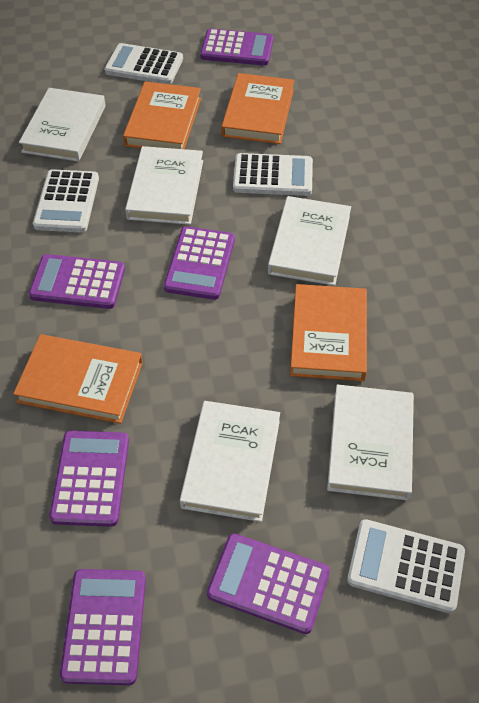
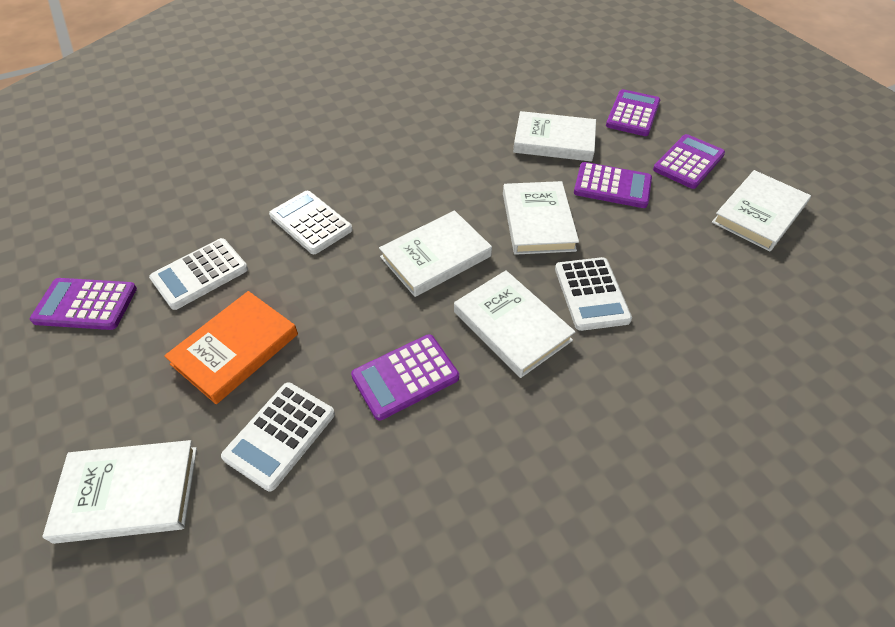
orange book: 4 -> 1
purple calculator: 6 -> 5
white book: 5 -> 6

